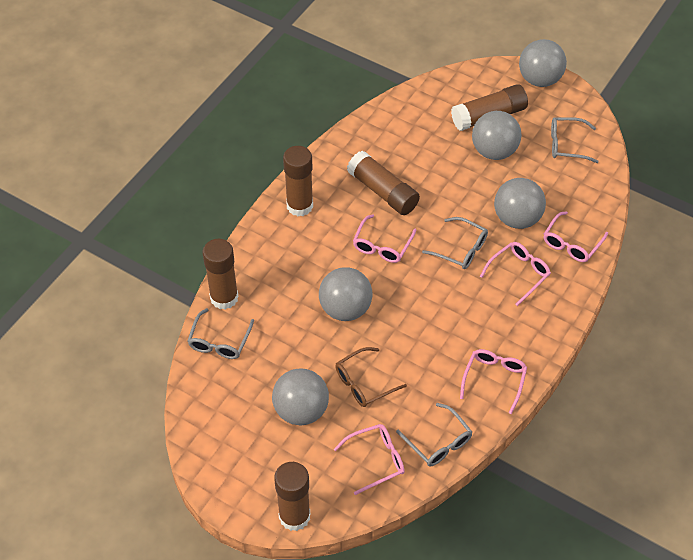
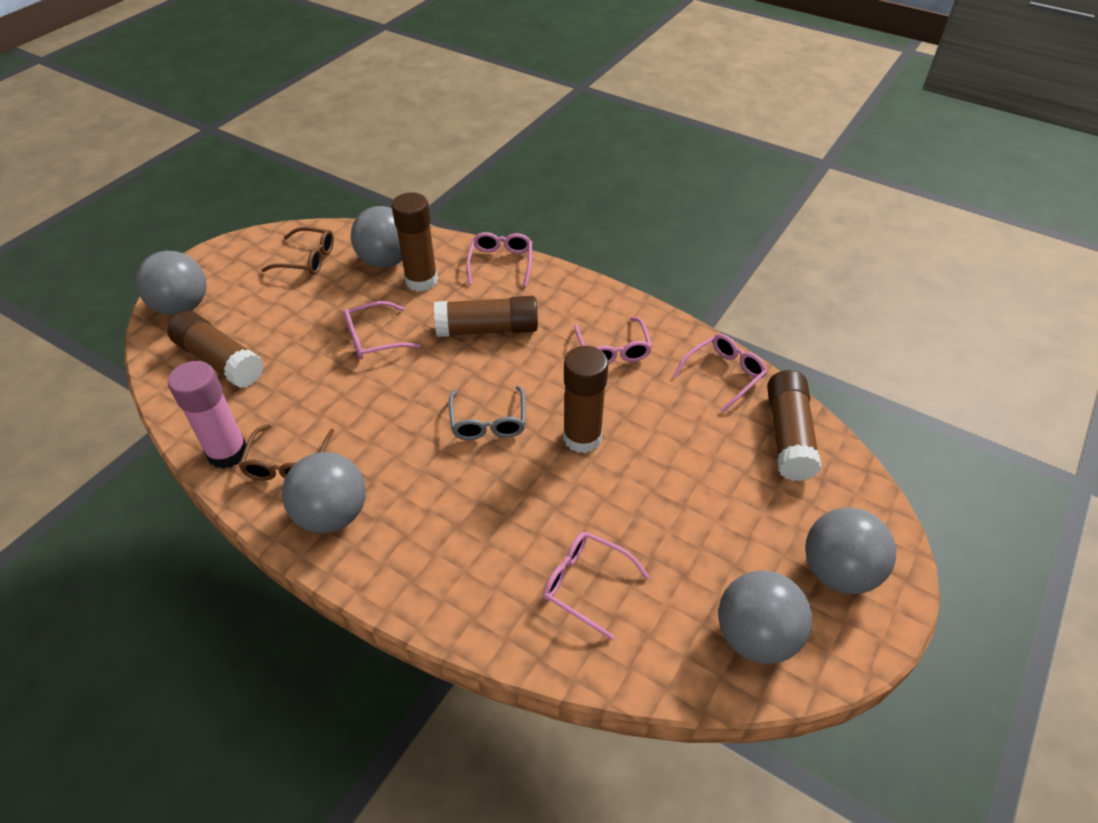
brown glasses: 1 -> 2
grey glasses: 4 -> 1
pink glue stick: 0 -> 1

